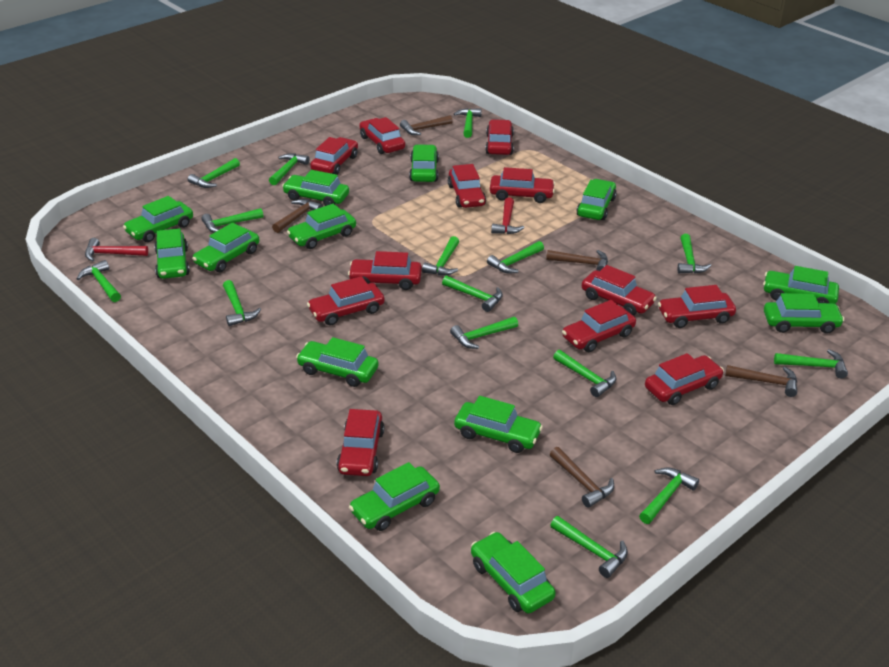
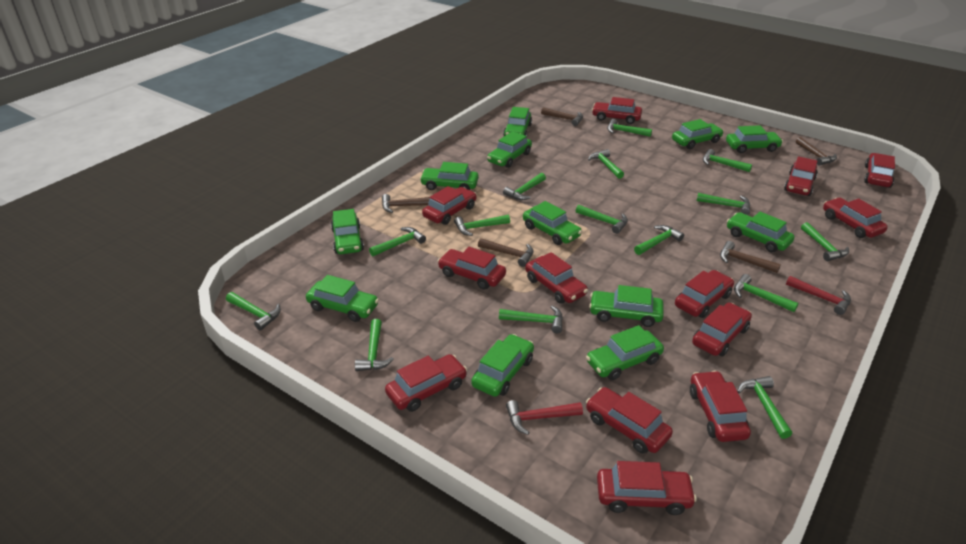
green car: 13 -> 12
red car: 12 -> 13

